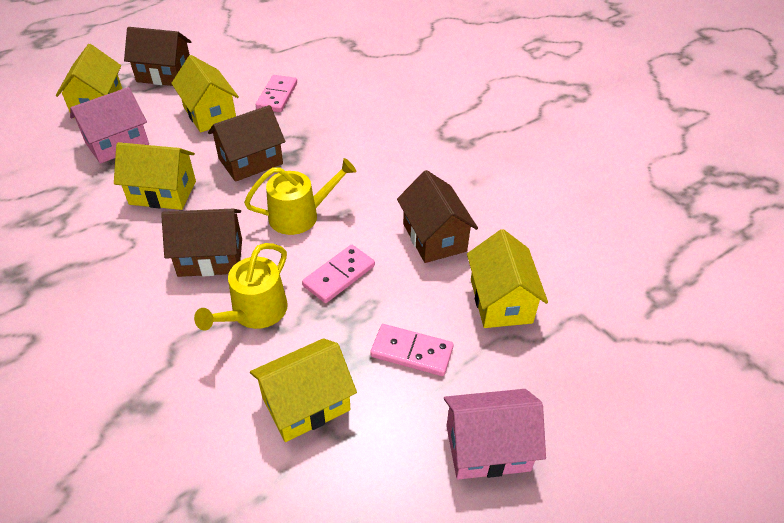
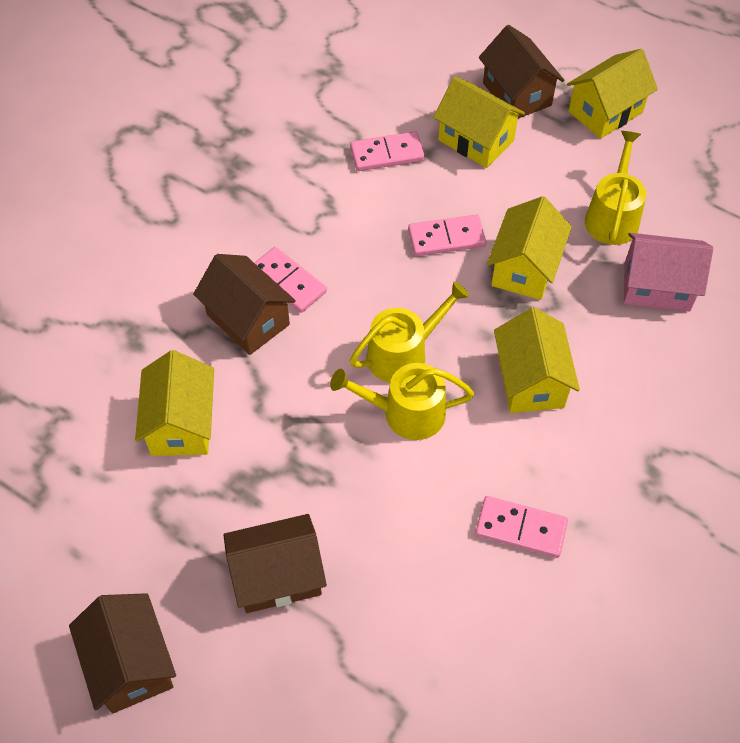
pink domino: 3 -> 4
pink house: 2 -> 1
yellow watering can: 2 -> 3

